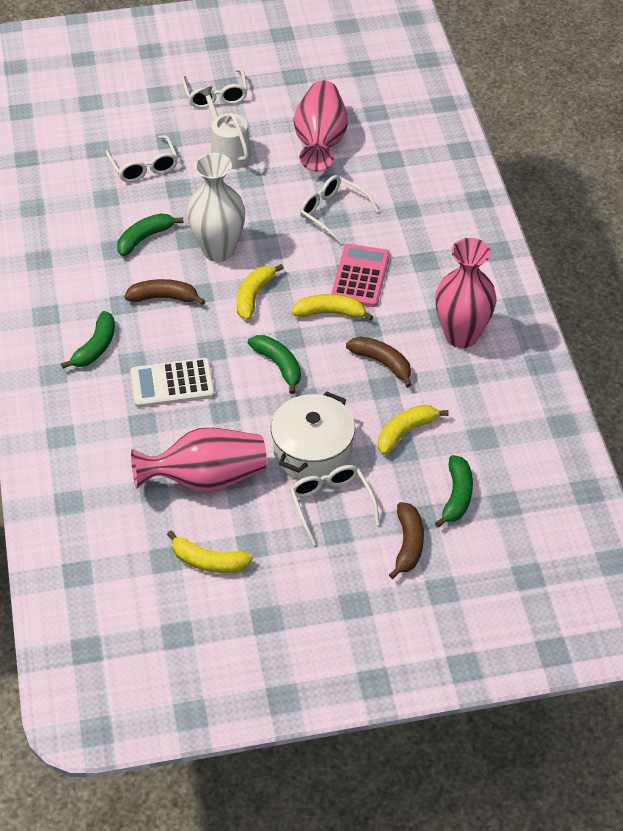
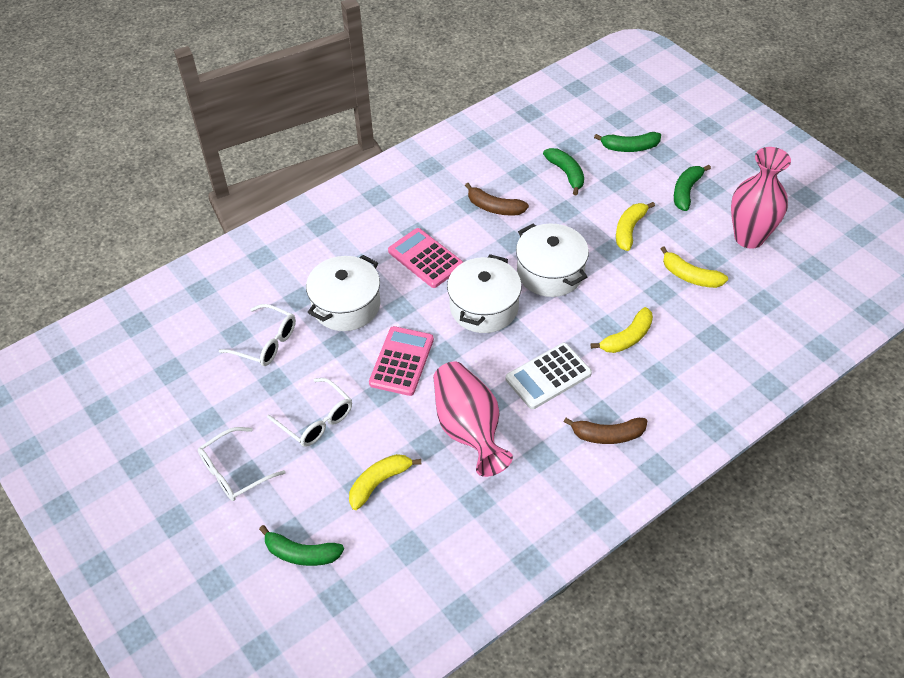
brown banana: 3 -> 2
pink calculator: 1 -> 2
pink vase: 3 -> 2
white glasses: 4 -> 3
white pot: 1 -> 3
white vase: 1 -> 0
white watering can: 1 -> 0

